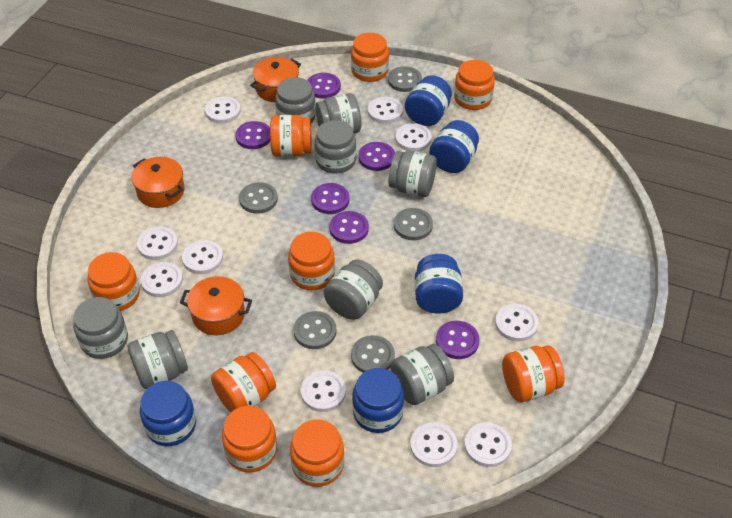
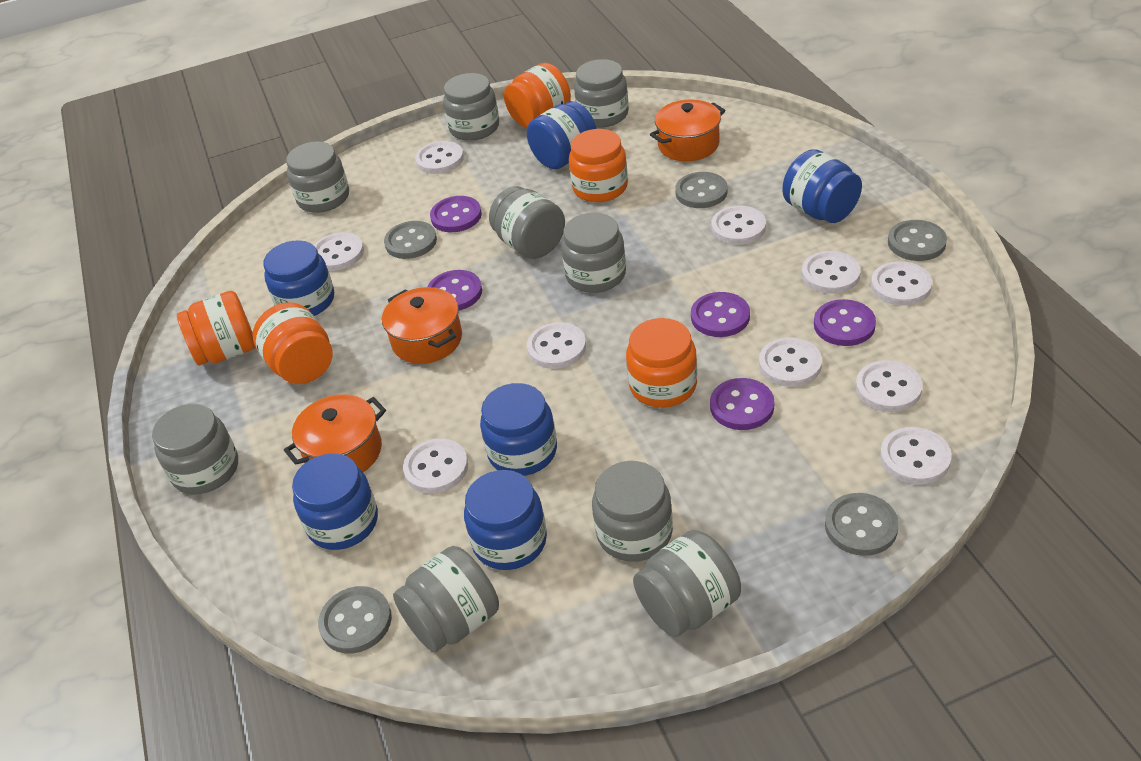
blue jar: 5 -> 6
grey jar: 8 -> 9
orange jar: 9 -> 5
purple button: 6 -> 5

